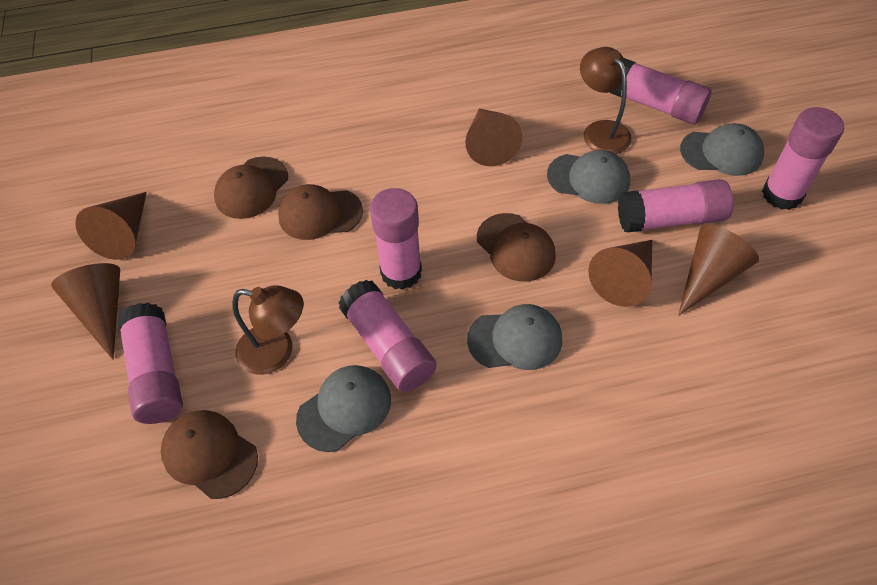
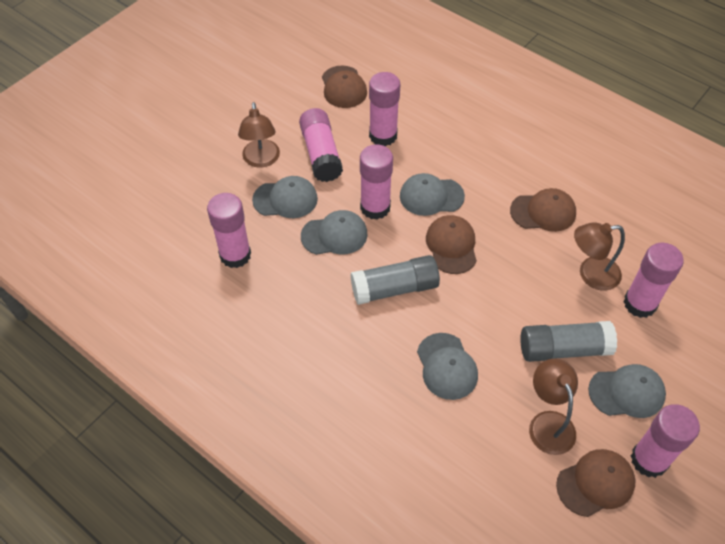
brown cone: 5 -> 0
brown lamp: 2 -> 3
grey cap: 4 -> 5
grey glue stick: 0 -> 2

